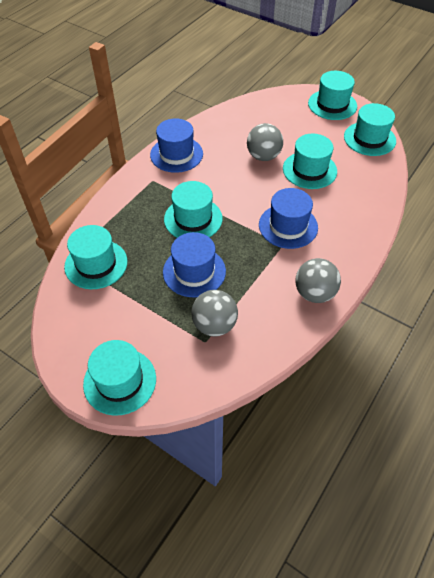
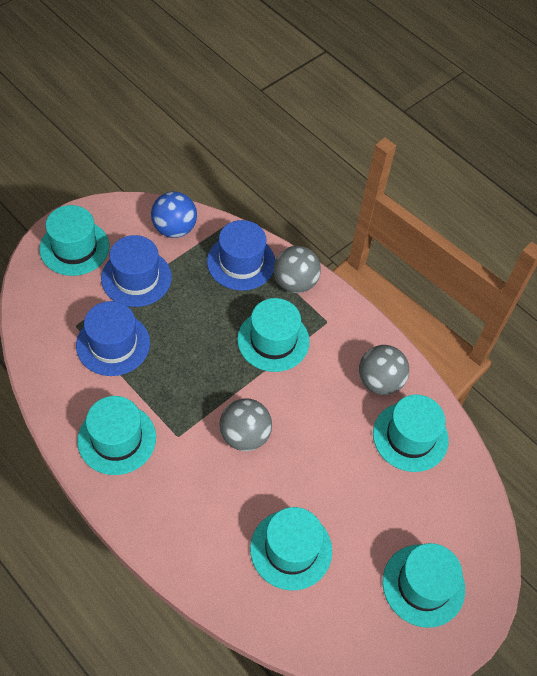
blue ball: 0 -> 1

